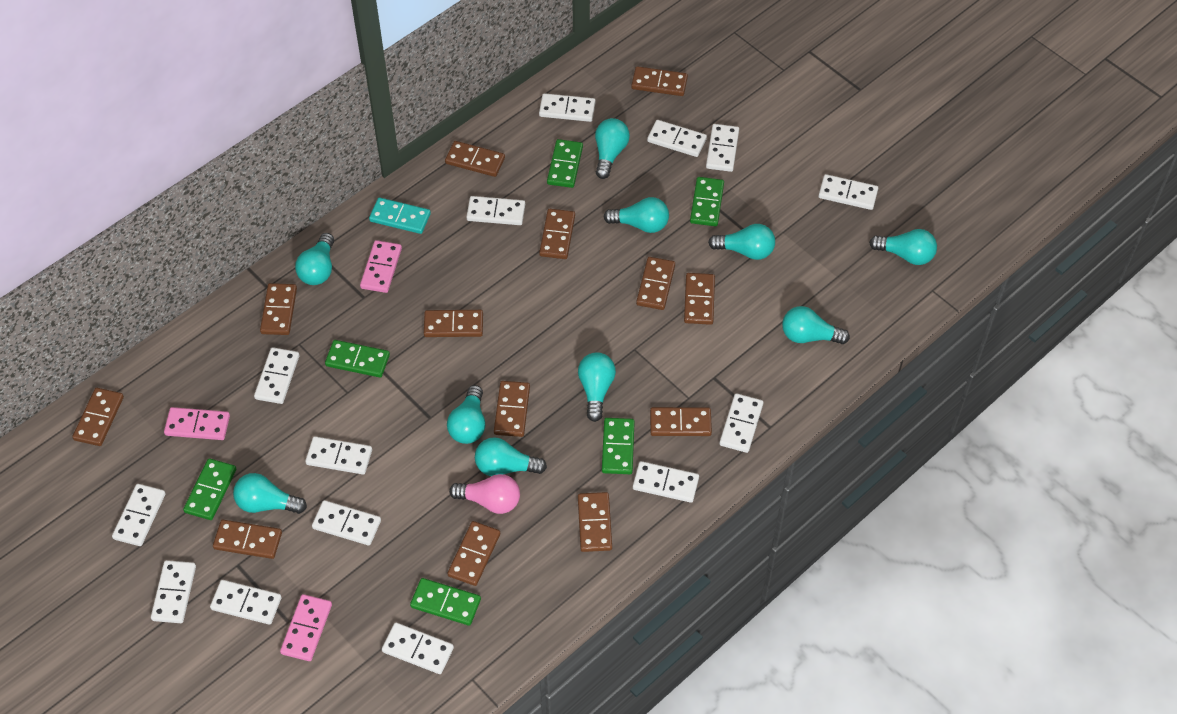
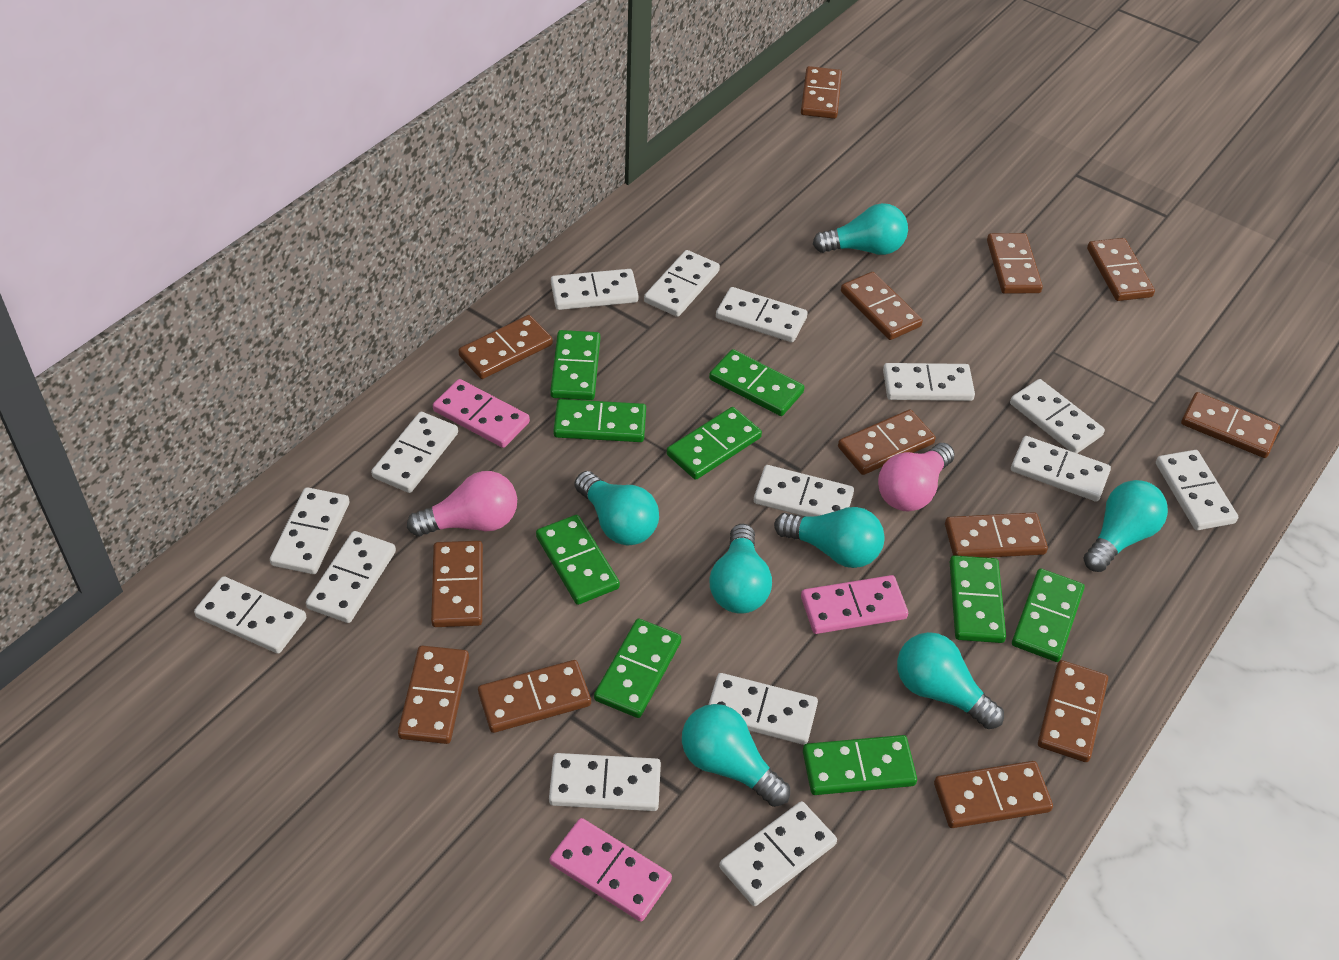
green domino: 6 -> 9
pink light bulb: 1 -> 2
turquoise domino: 1 -> 0
turquoise light bulb: 10 -> 7
white domino: 14 -> 15

